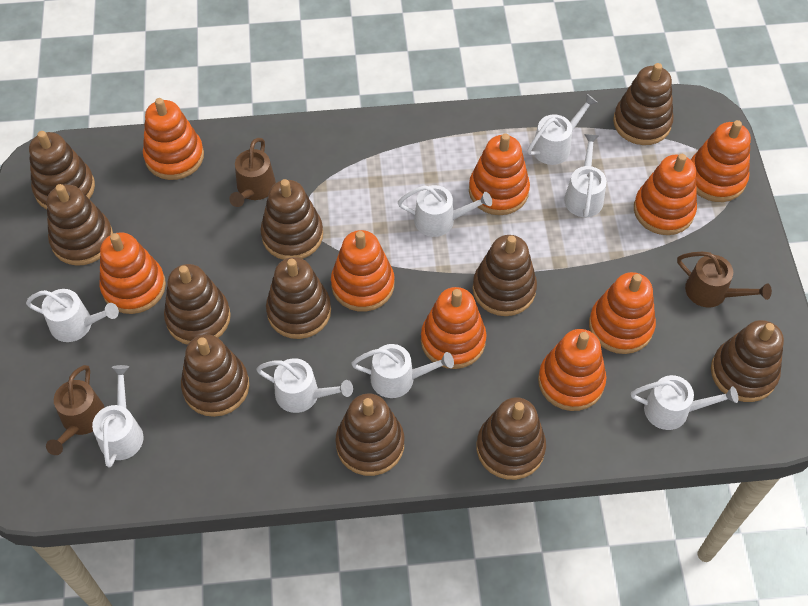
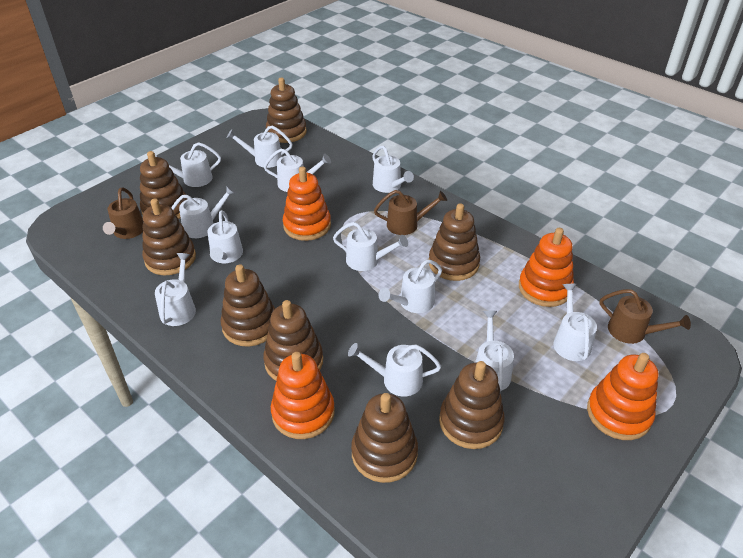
brown stacking toy: 11 -> 8
orange stacking toy: 9 -> 4
white watering can: 8 -> 12

